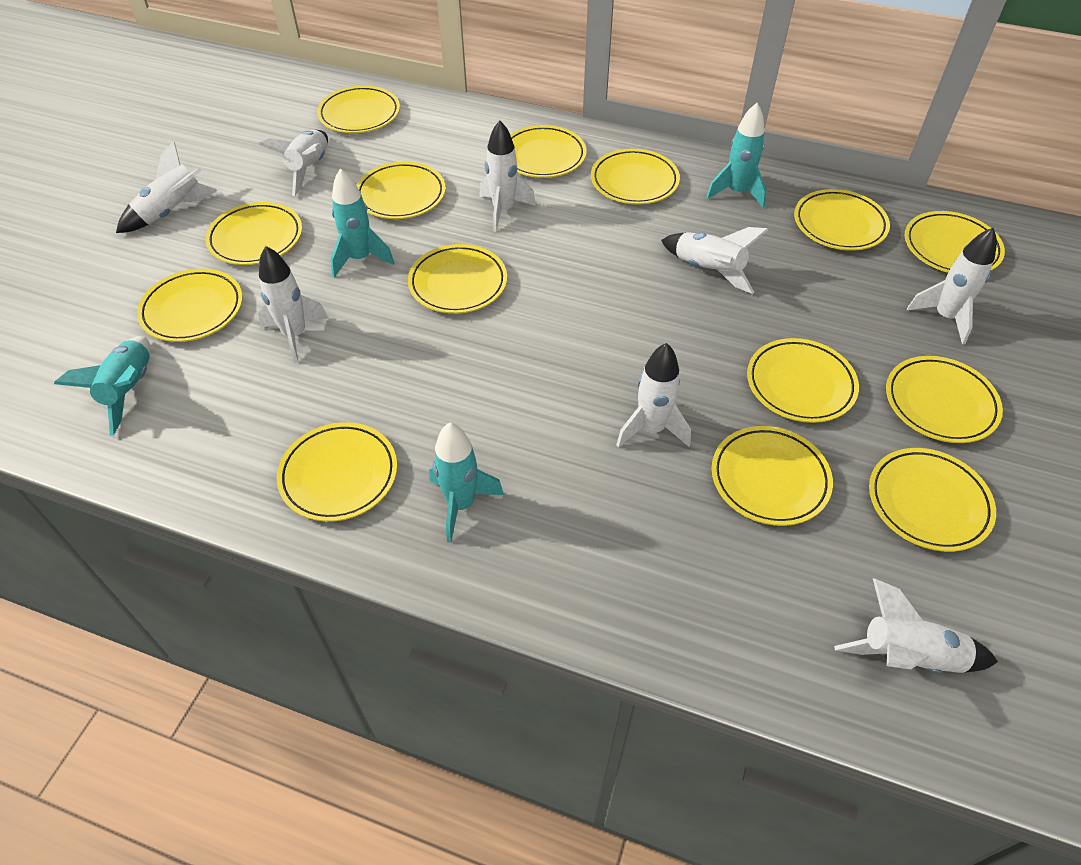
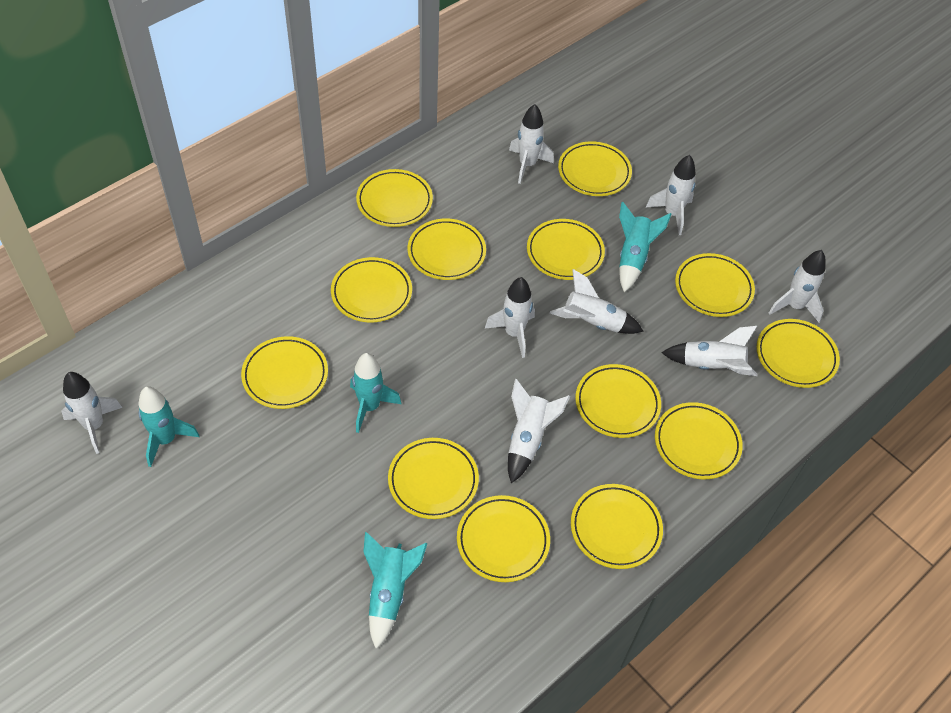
yellow plate: 14 -> 13

